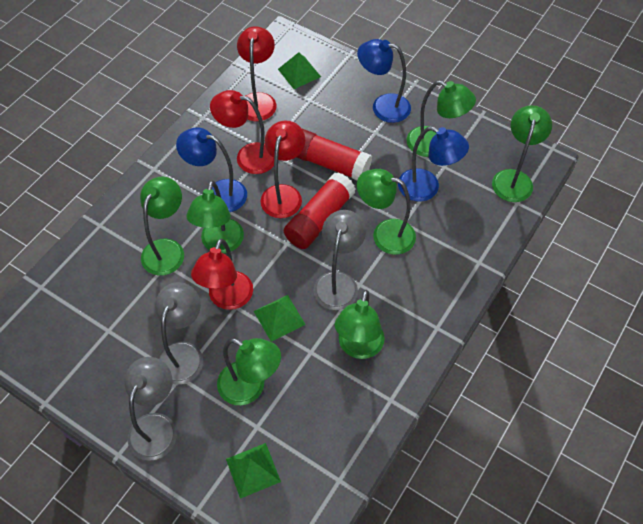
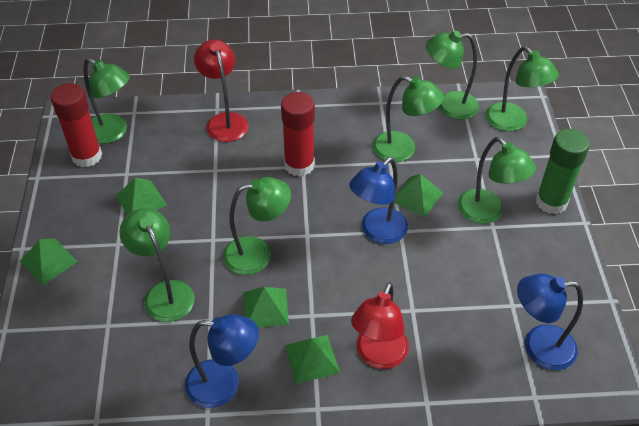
green glue stick: 0 -> 1
green pyramid: 3 -> 5
grey lamp: 3 -> 0
red lamp: 4 -> 2

